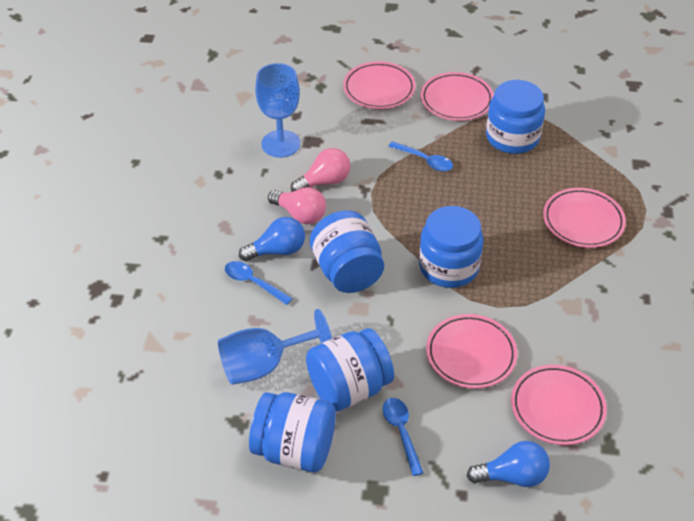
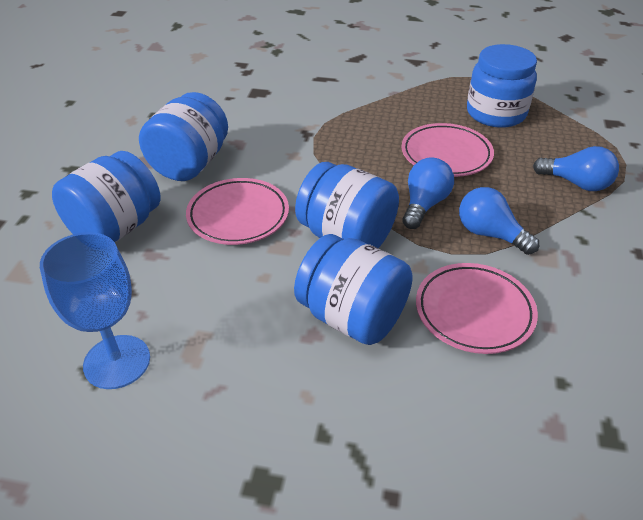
blue goblet: 2 -> 1
blue light bulb: 2 -> 3
blue spoon: 3 -> 0
pink light bulb: 2 -> 0
pink plate: 5 -> 3

